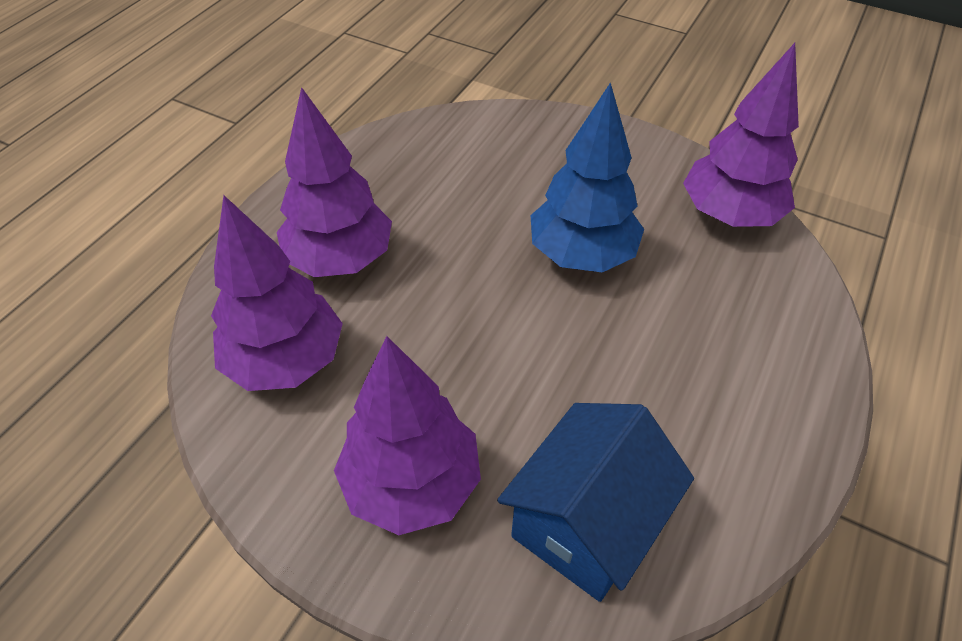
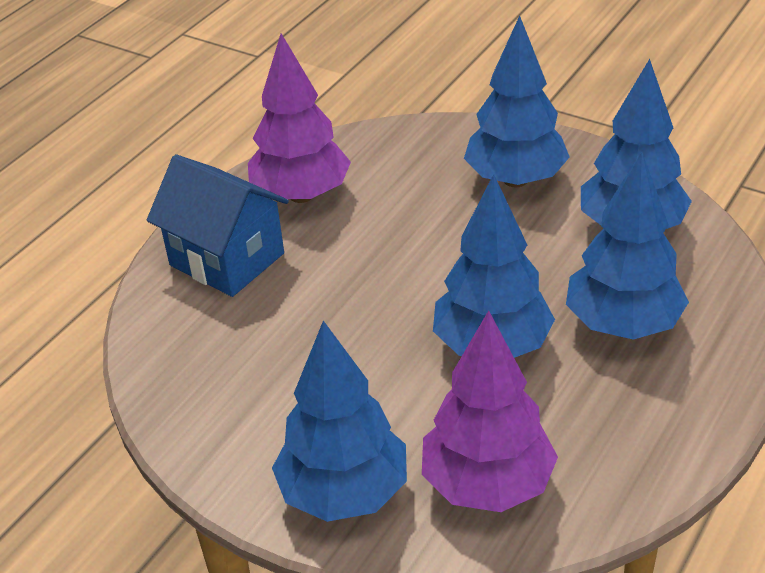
blue tree: 1 -> 5
purple tree: 4 -> 2

